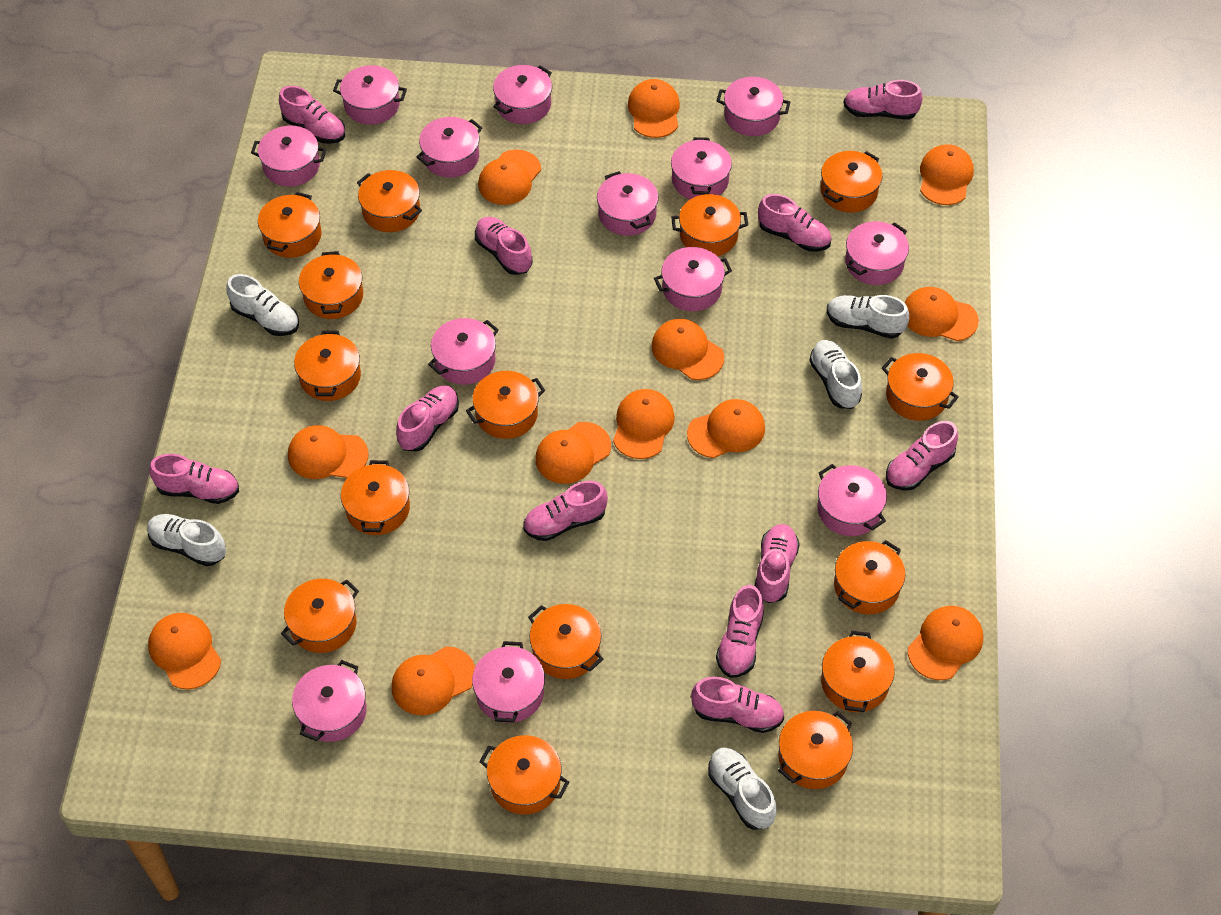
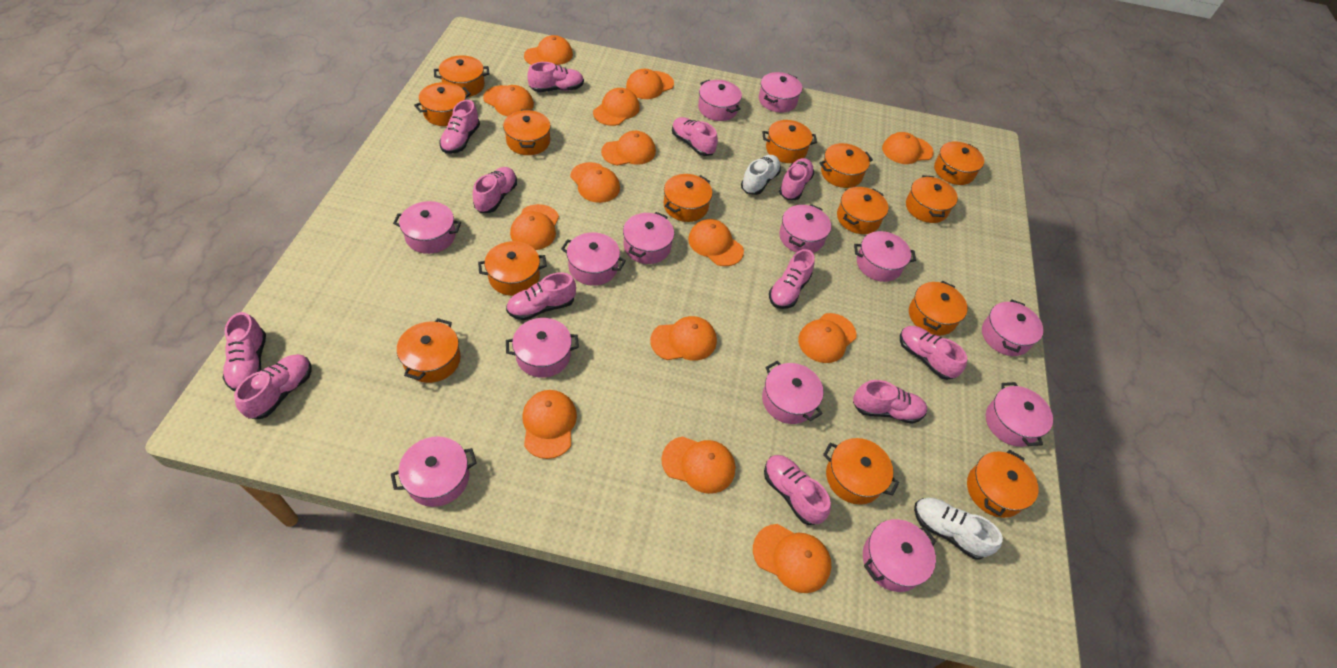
orange cap: 12 -> 14
orange pot: 15 -> 14
pink shoe: 11 -> 12
white shoe: 5 -> 2

